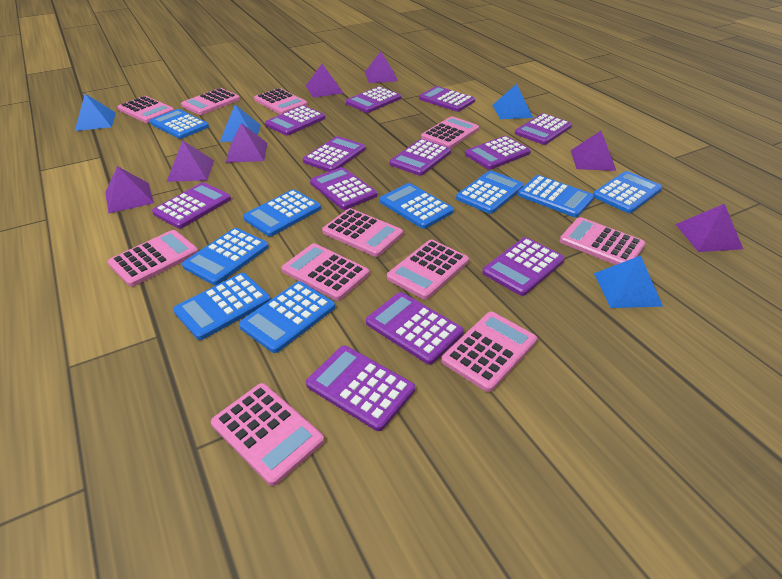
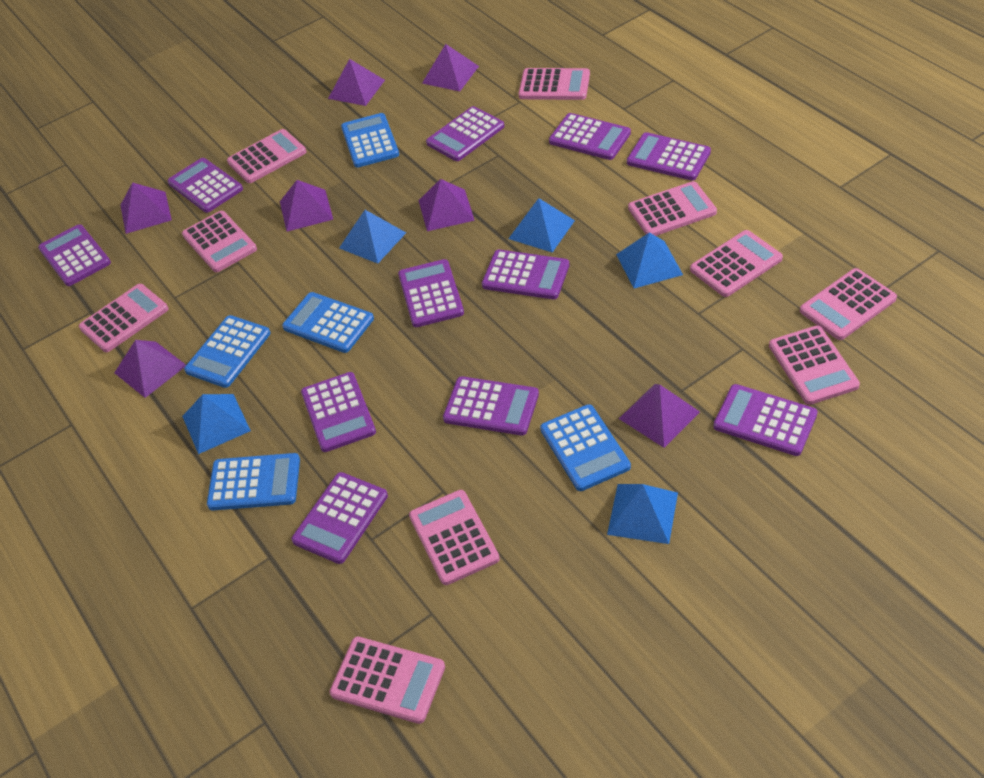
blue calculator: 9 -> 5
blue pyramid: 4 -> 5
pink calculator: 11 -> 10
purple calculator: 12 -> 11

